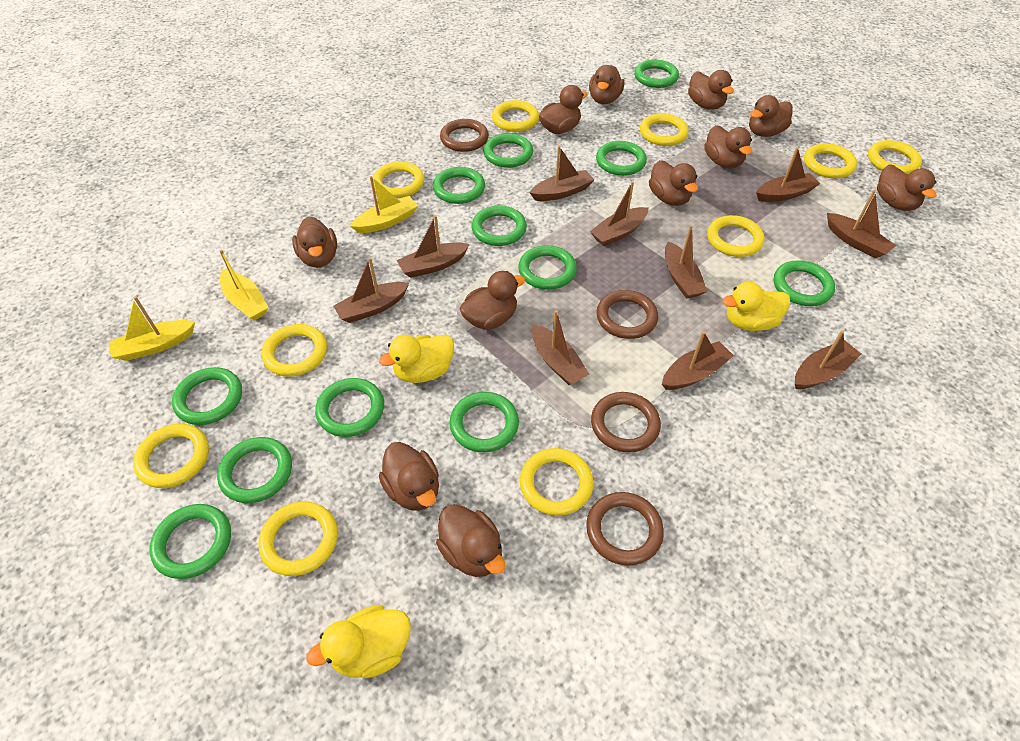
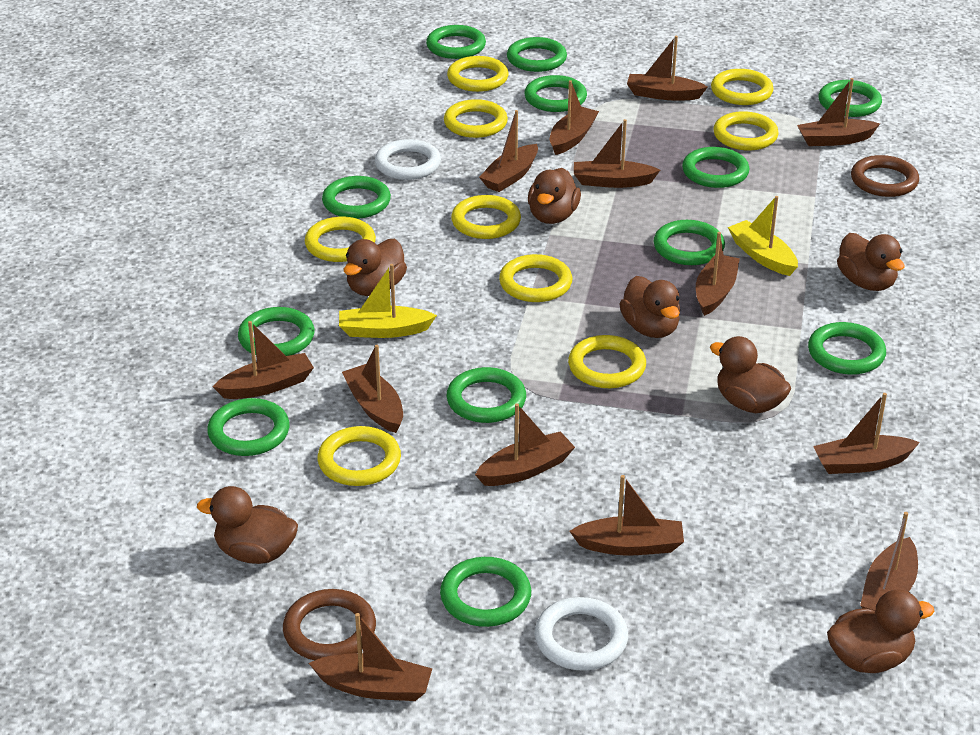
brown boat: 10 -> 13
brown duck: 11 -> 7
brown ring: 4 -> 2
white ring: 0 -> 2
yellow boat: 3 -> 2
yellow duck: 3 -> 0
yellow ring: 10 -> 9

